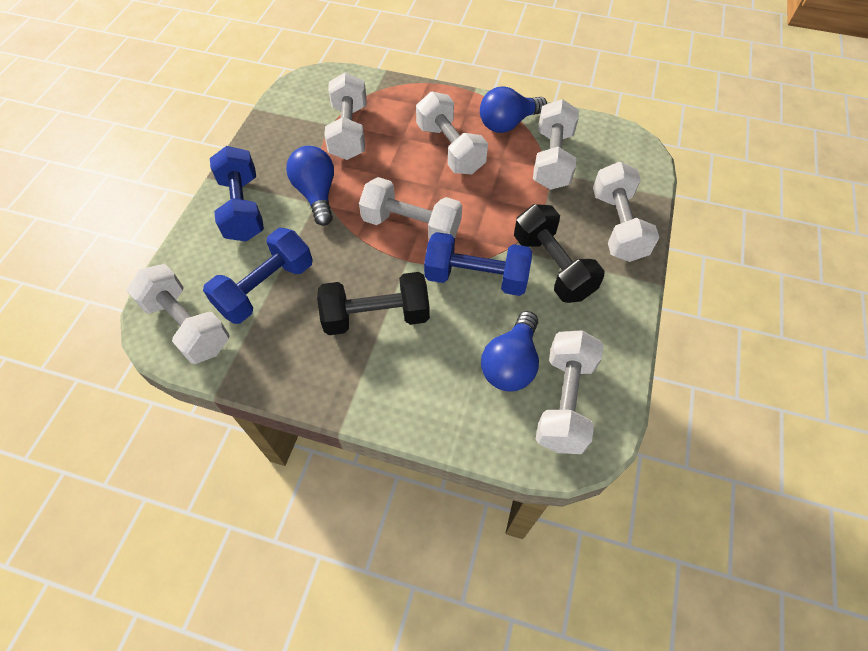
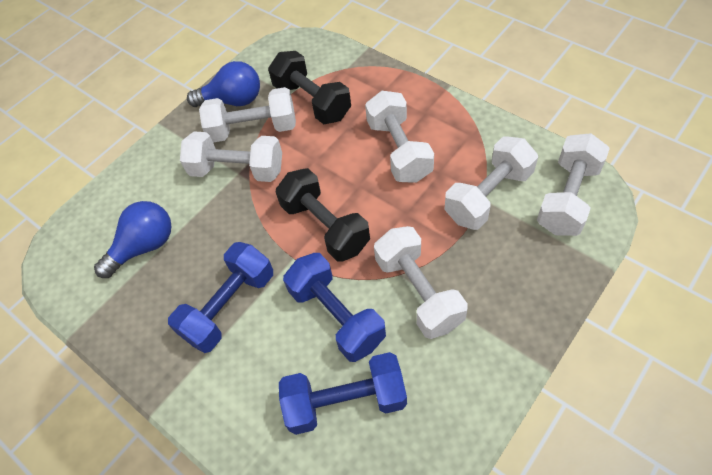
blue light bulb: 3 -> 2
white dumbbell: 7 -> 6

